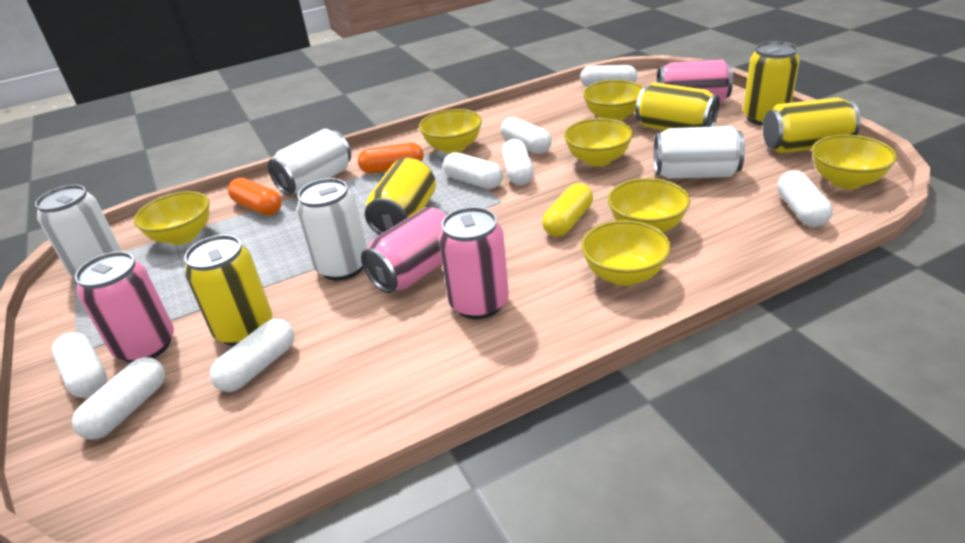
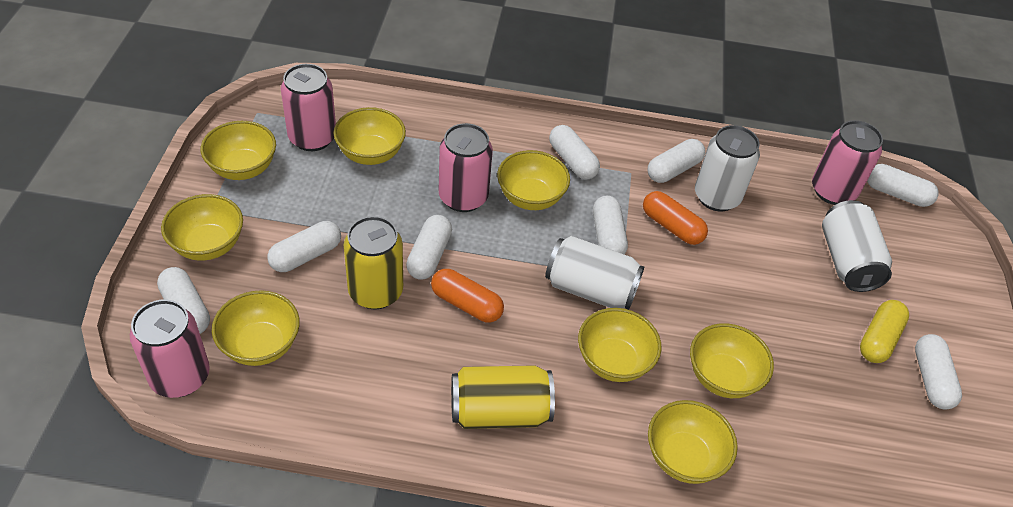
white can: 4 -> 3
yellow bowl: 7 -> 8
yellow can: 5 -> 2

